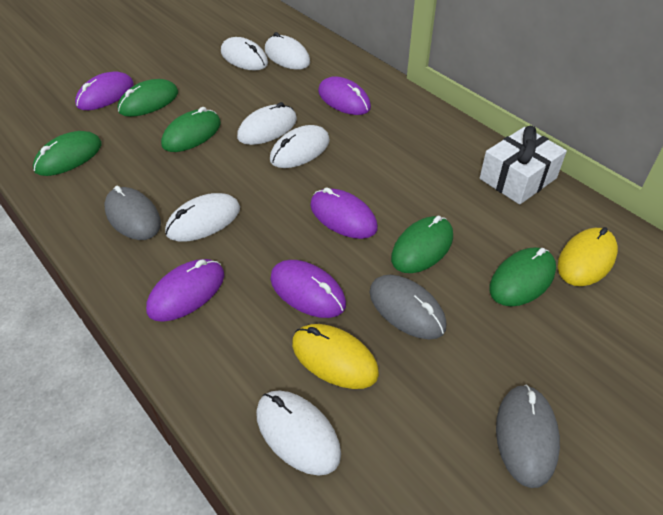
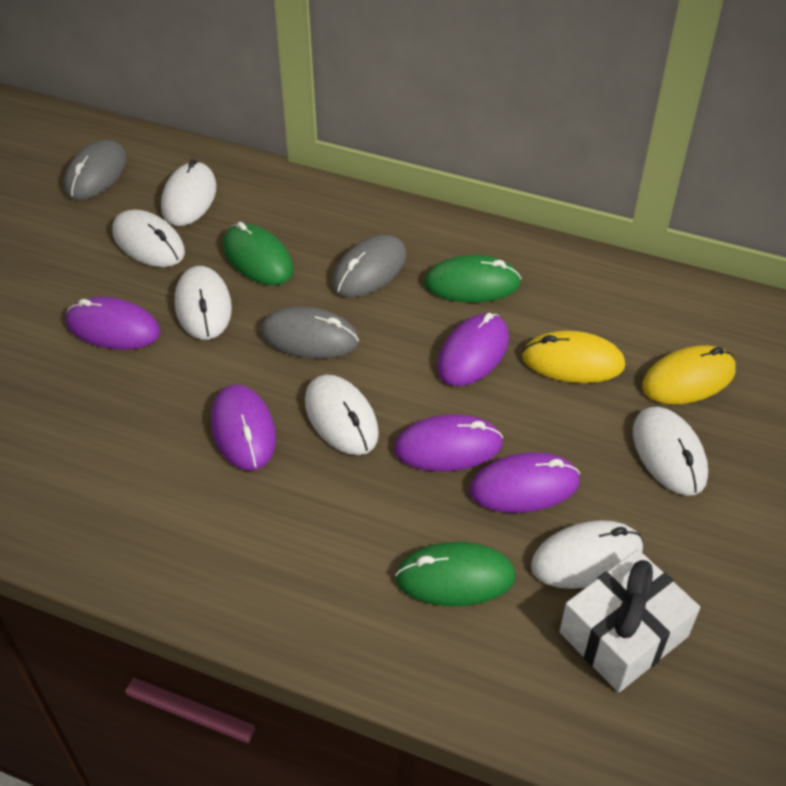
green mouse: 5 -> 3

